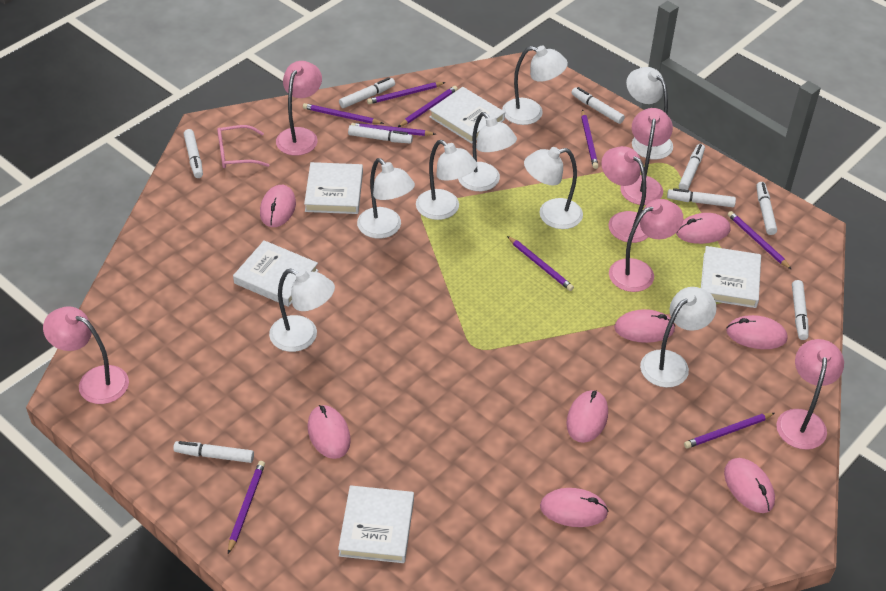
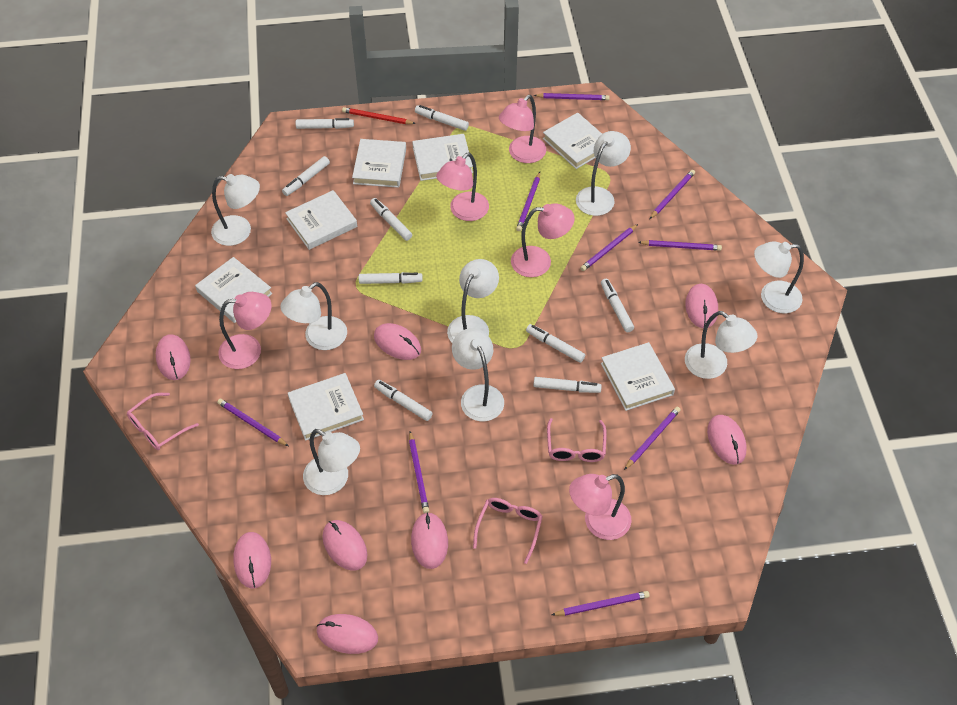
pink glasses: 1 -> 3
pink lamp: 6 -> 5
red pencil: 0 -> 1
white book: 5 -> 7

